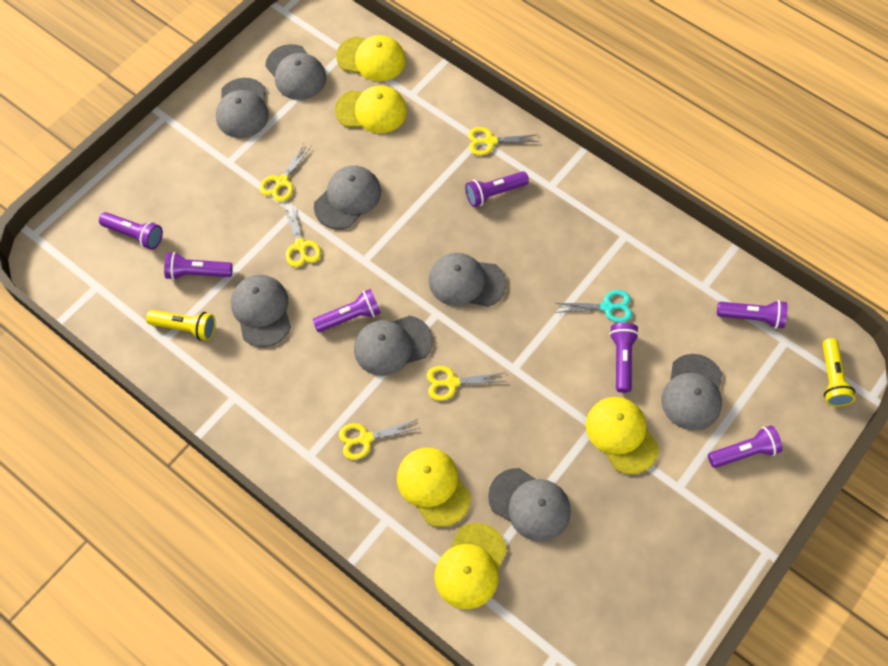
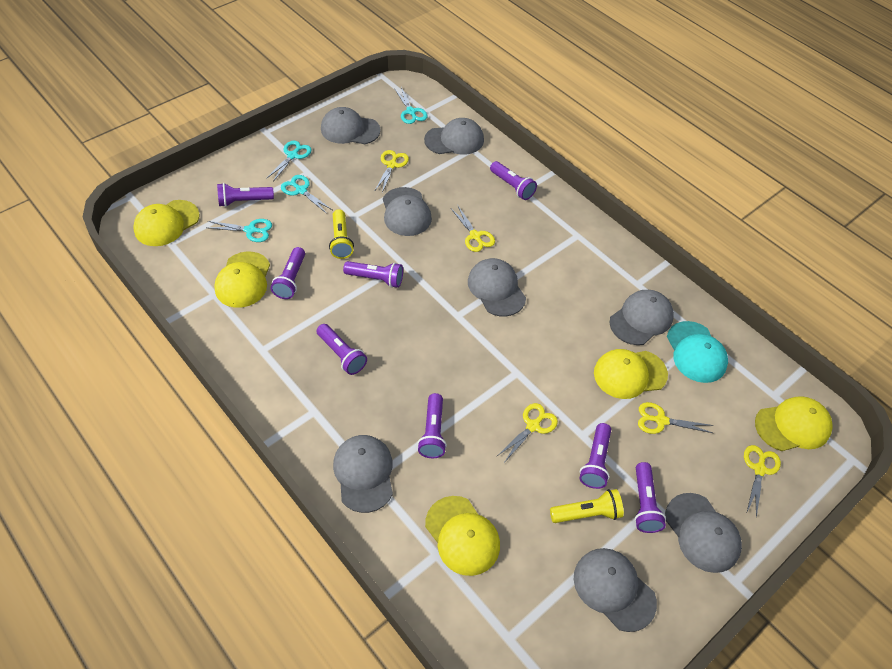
purple flashlight: 7 -> 8
turquoise cap: 0 -> 1
turquoise scissors: 1 -> 4

